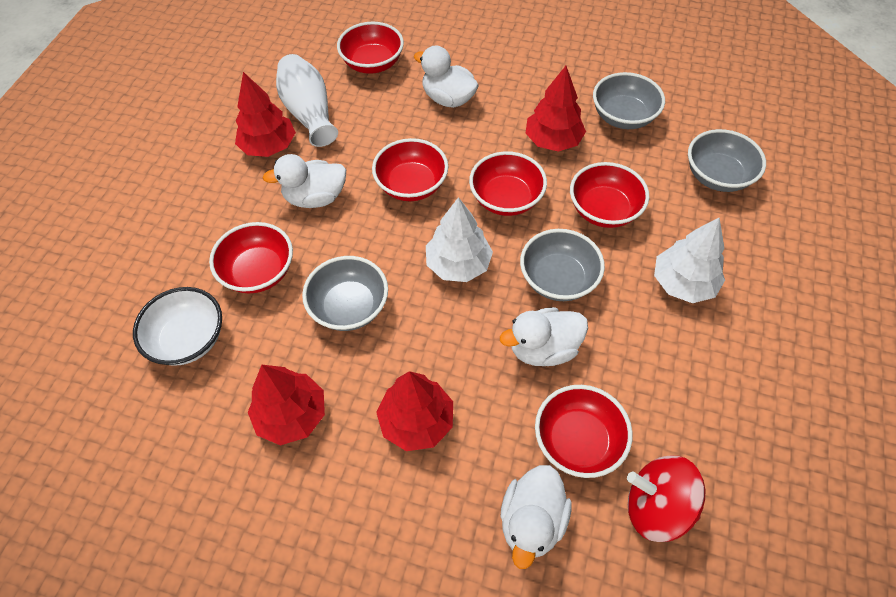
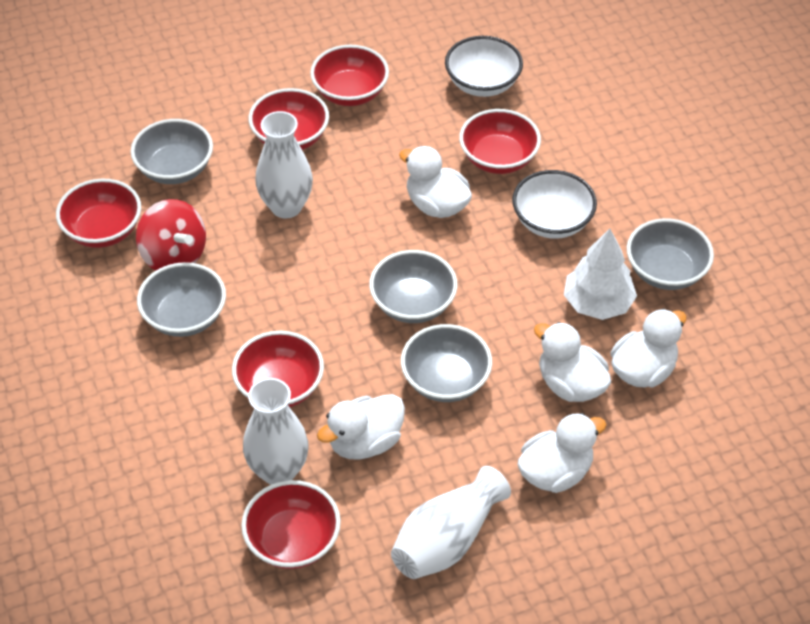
grey bowl: 4 -> 5
red tree: 4 -> 0
white bowl: 1 -> 2
white duck: 4 -> 5
white tree: 2 -> 1
white vase: 1 -> 3

